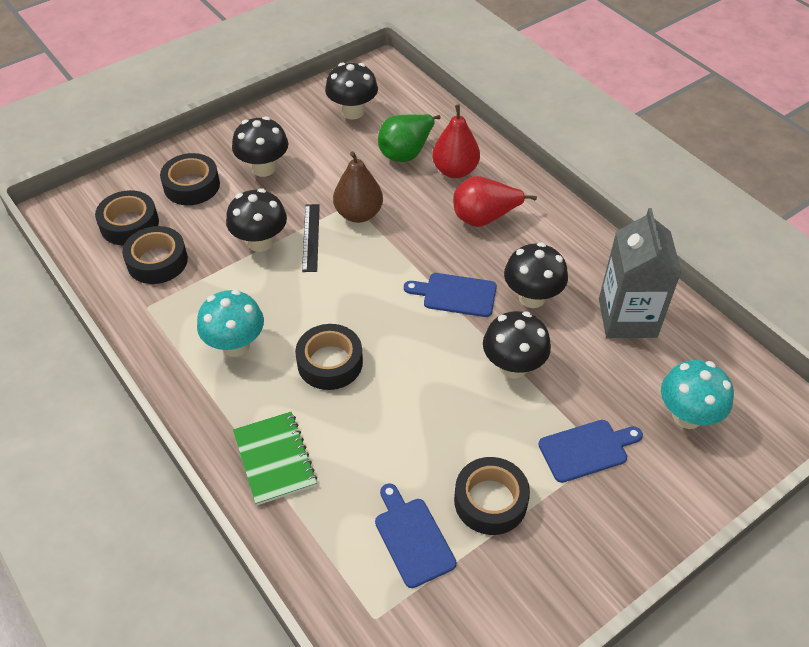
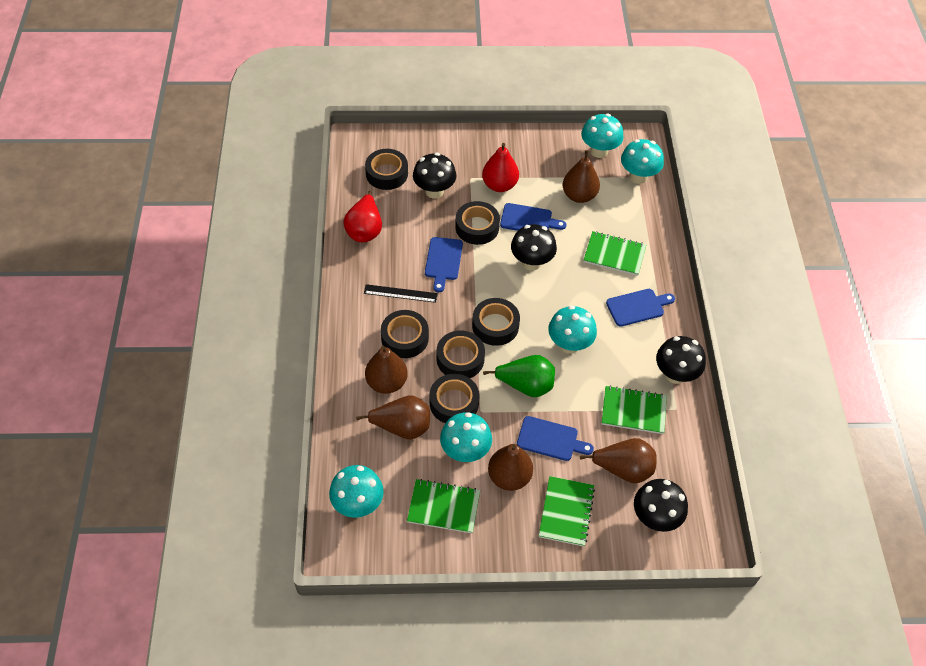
black mushroom: 5 -> 4
black tape: 5 -> 6
blue cutting board: 3 -> 4
brown pear: 1 -> 5
green notebook: 1 -> 4
grey carton: 1 -> 0
turquoise mushroom: 2 -> 5

